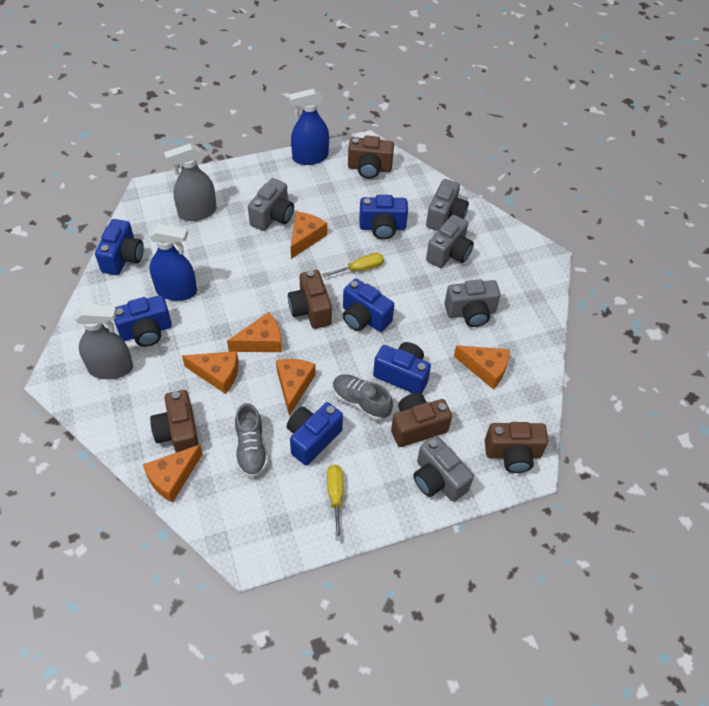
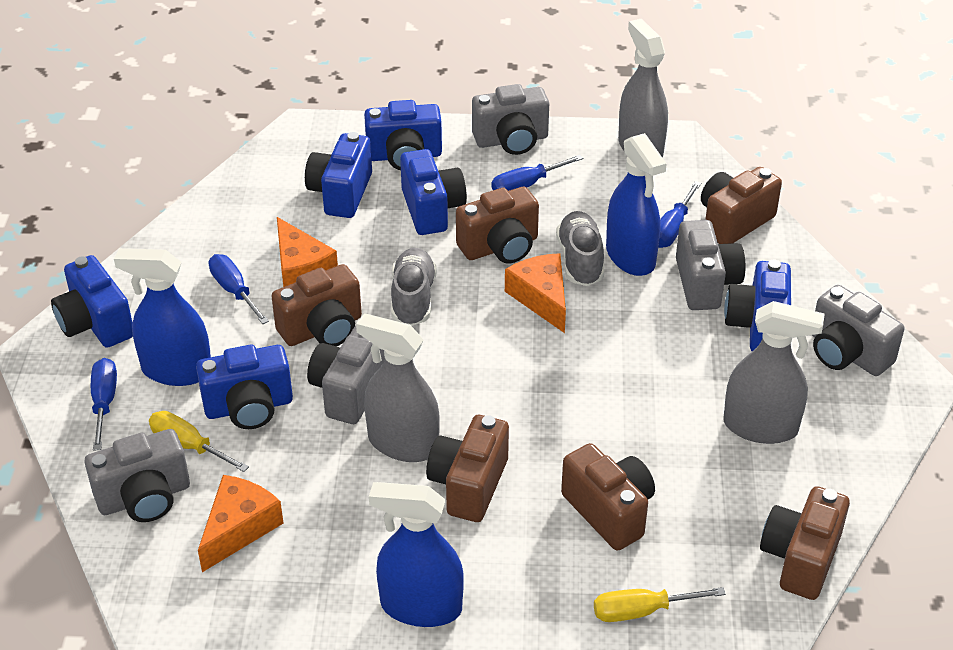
blue screwdriver: 0 -> 4
blue spray bottle: 2 -> 3
brown camera: 5 -> 6
grey spray bottle: 2 -> 3
orange cheese: 6 -> 3

